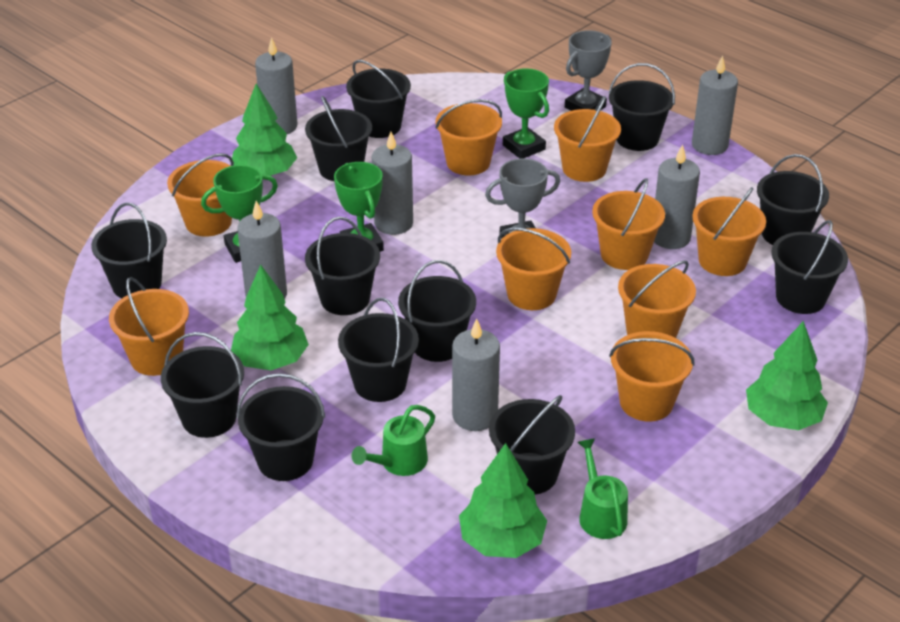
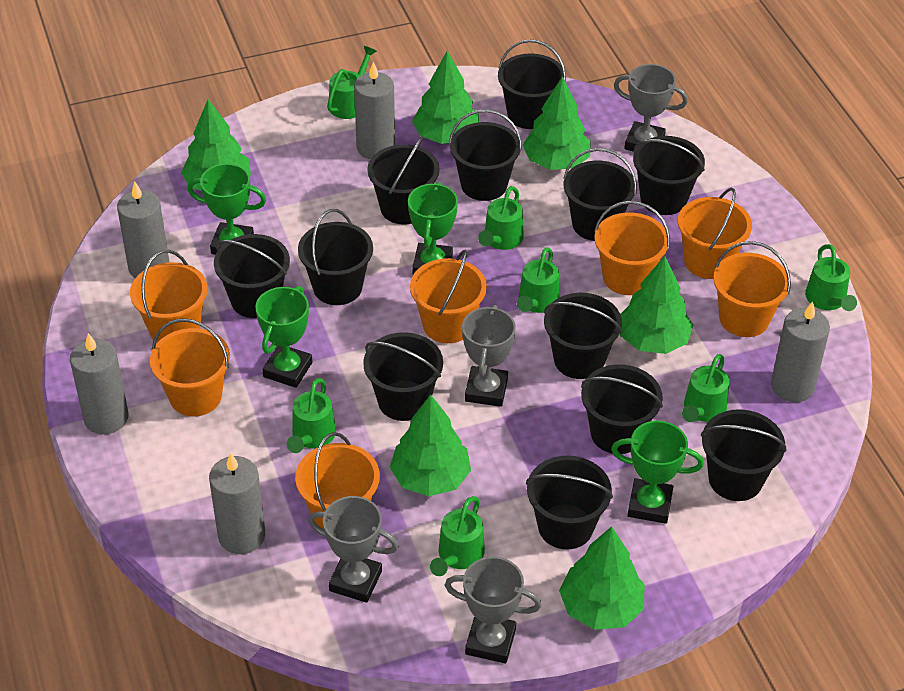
green tree: 4 -> 6
green trophy: 3 -> 4
green watering can: 2 -> 7
grey candle: 6 -> 5
grey trophy: 2 -> 4
orange bucket: 9 -> 7

